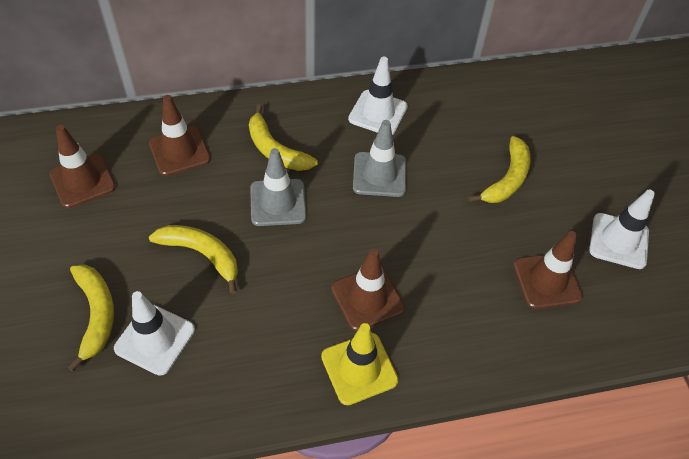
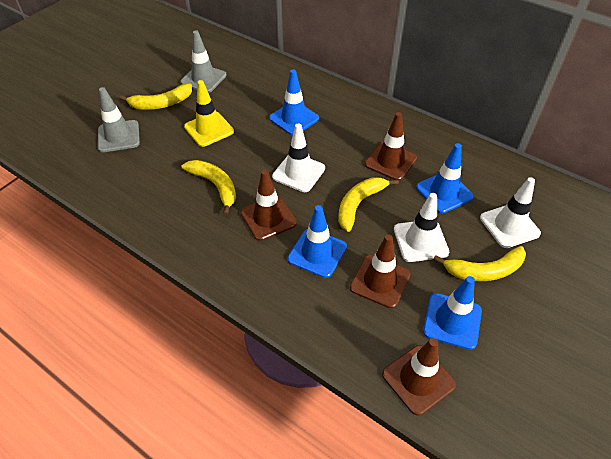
blue traffic cone: 0 -> 4

